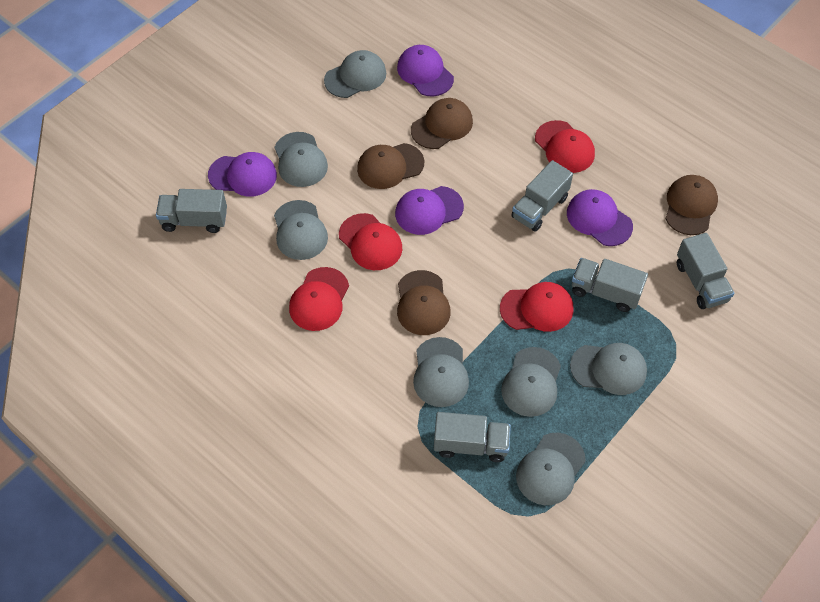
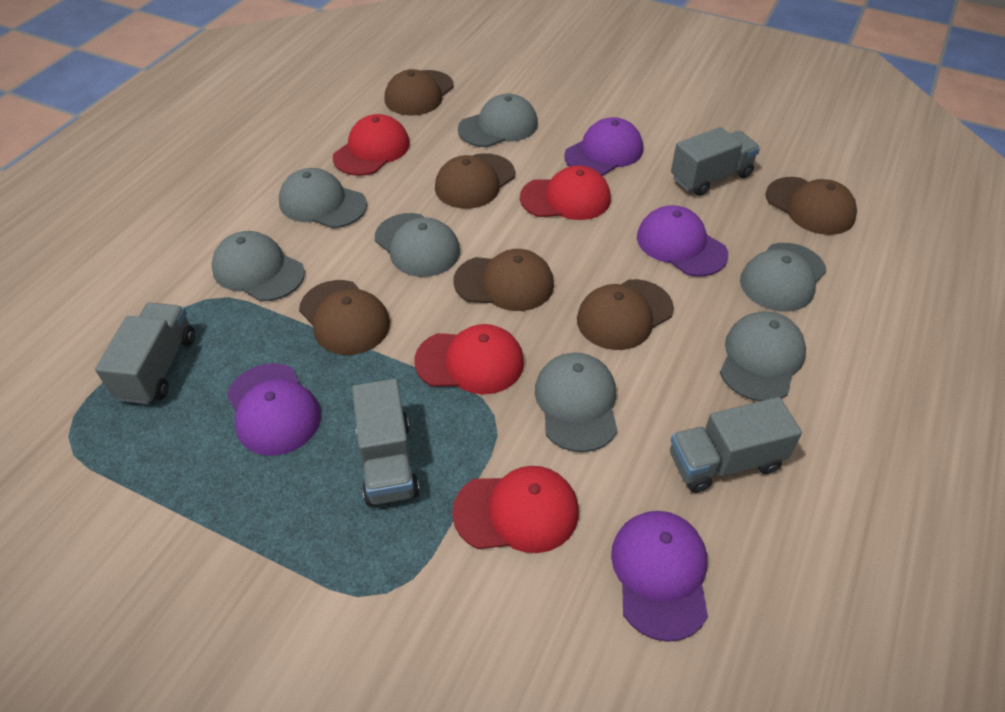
brown cap: 4 -> 6
grey truck: 5 -> 4

